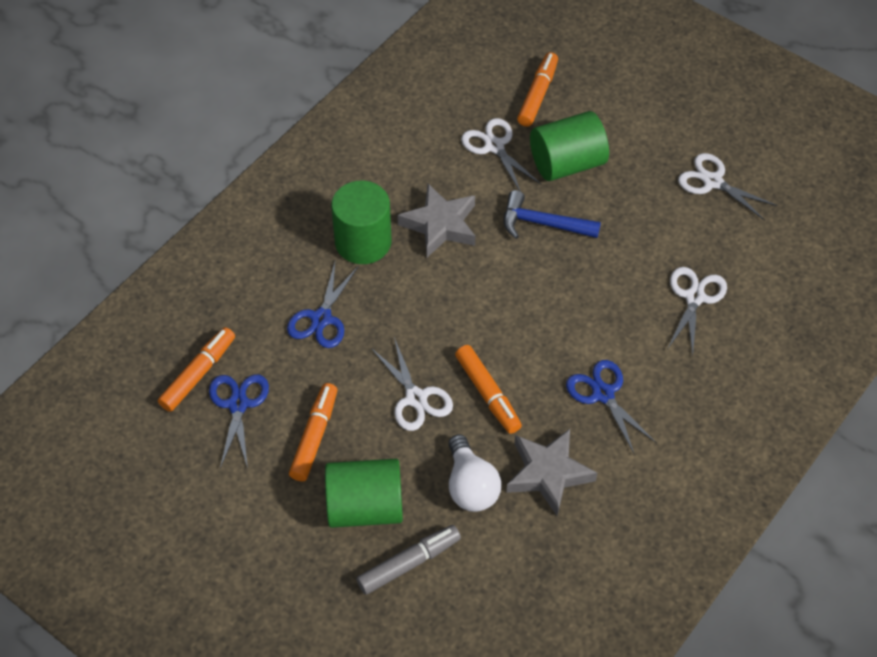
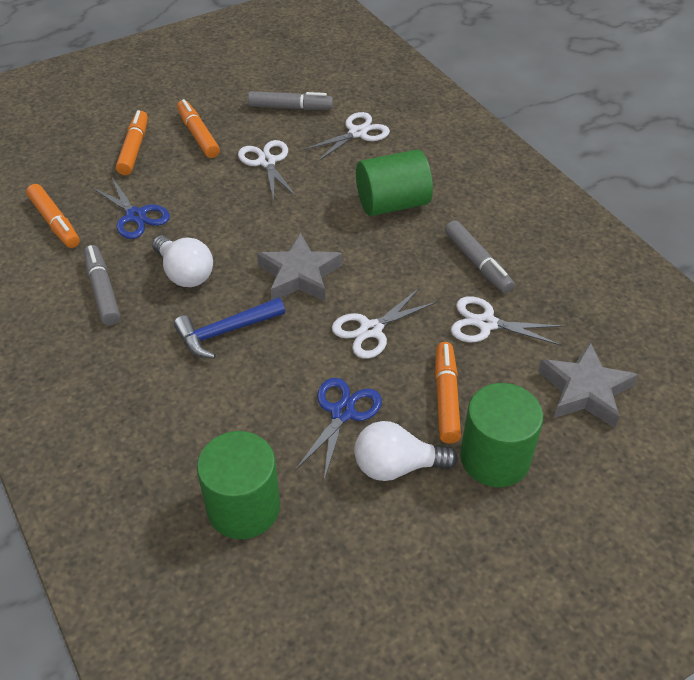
blue scissors: 3 -> 2
grey marker: 1 -> 3
white light bulb: 1 -> 2

